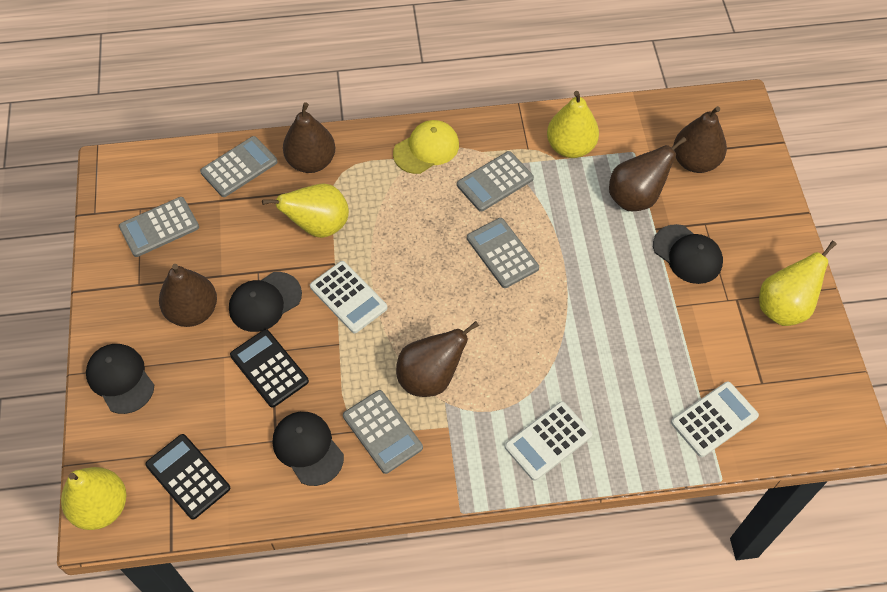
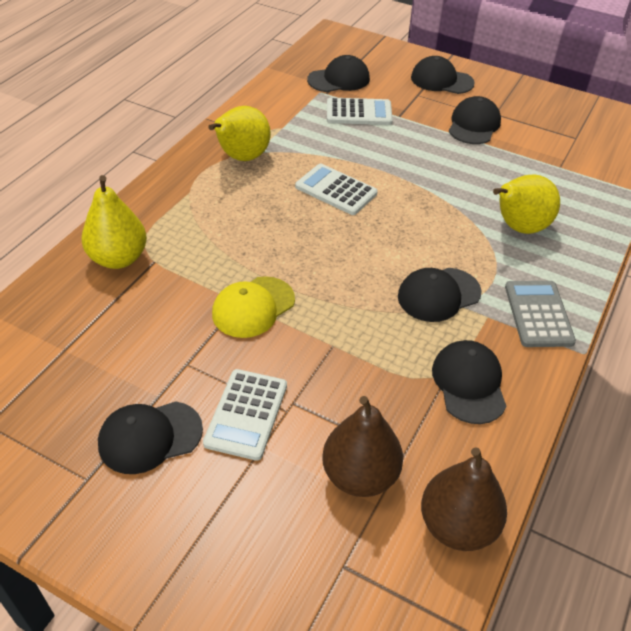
black calculator: 2 -> 0
black cap: 4 -> 6
brown pear: 5 -> 2
grey calculator: 5 -> 1
yellow pear: 4 -> 3

